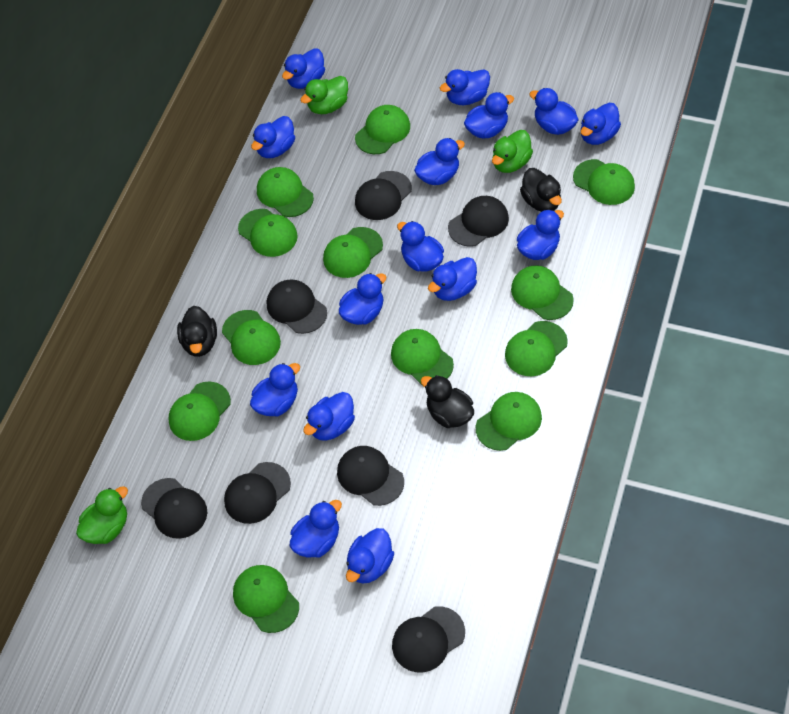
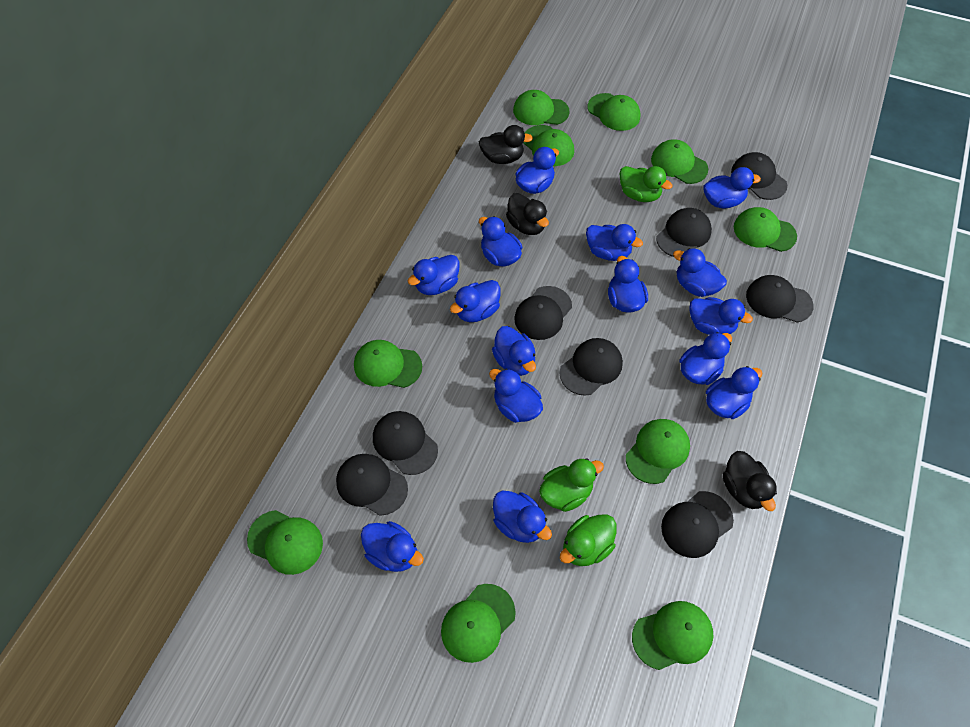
black cap: 7 -> 8
green cap: 12 -> 10

